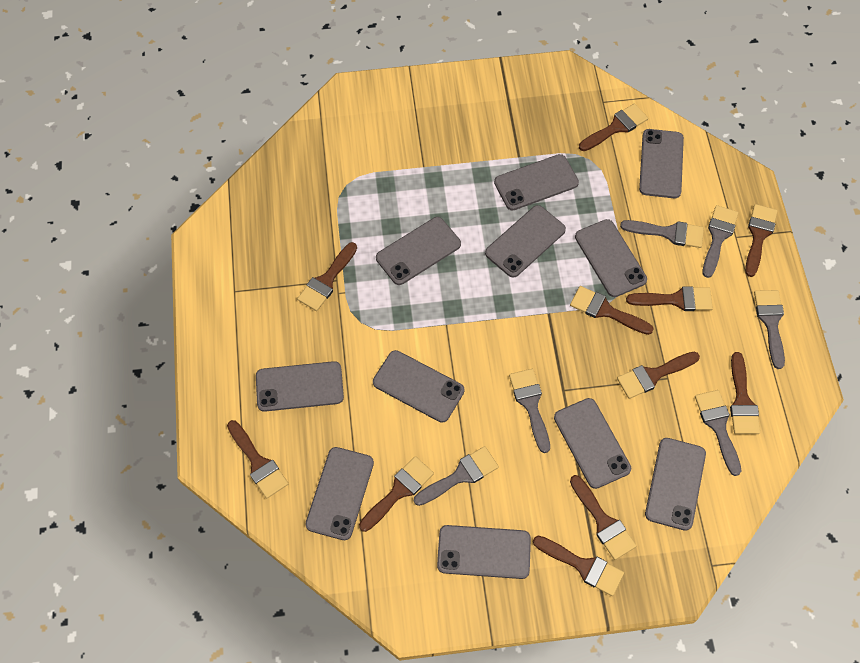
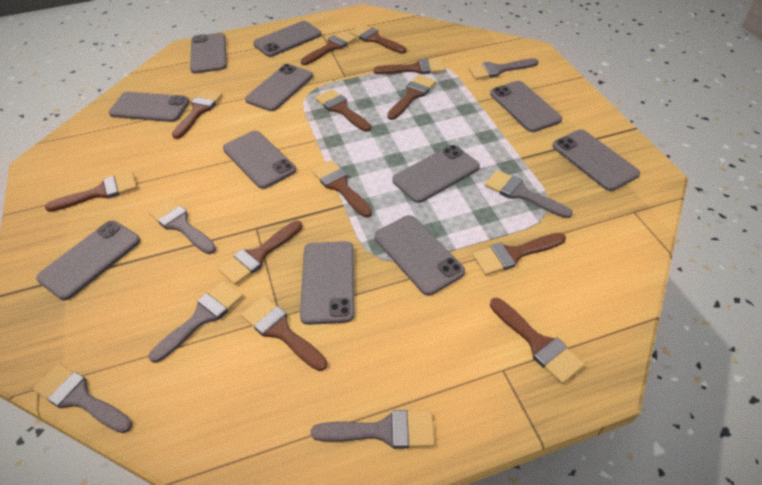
brown brush: 11 -> 12

